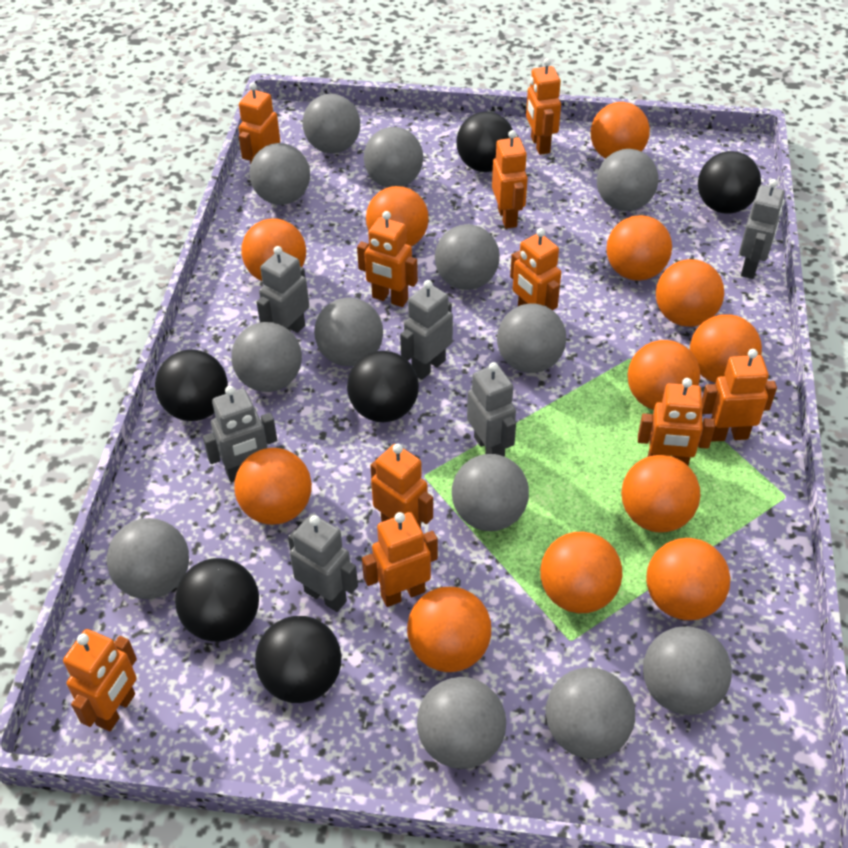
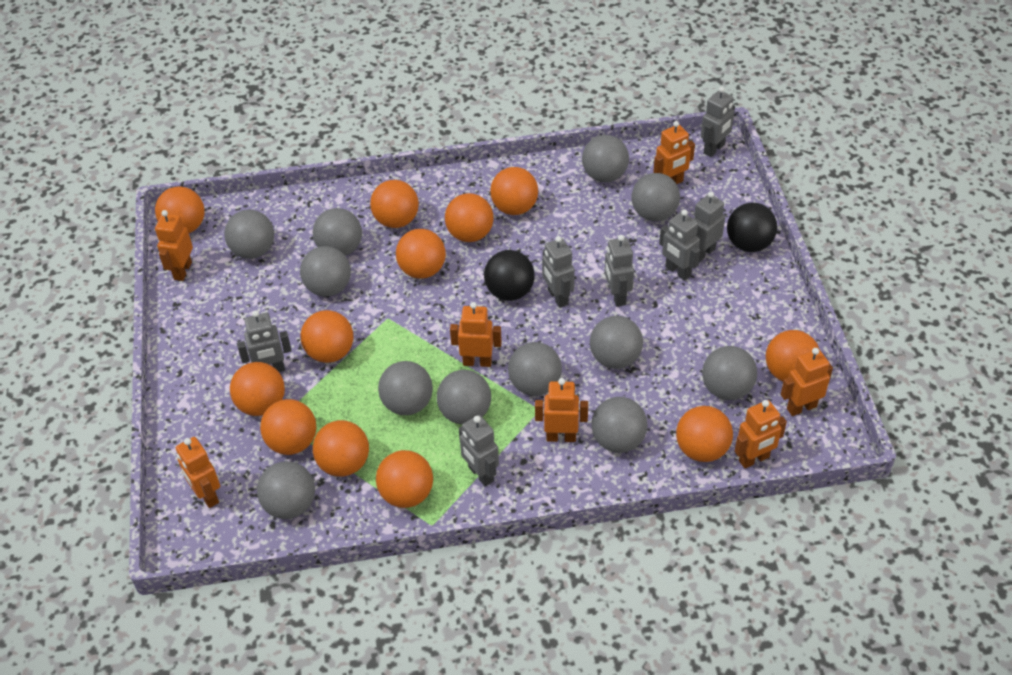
black ball: 6 -> 2
grey ball: 13 -> 12
grey robot: 6 -> 7
orange robot: 10 -> 7

